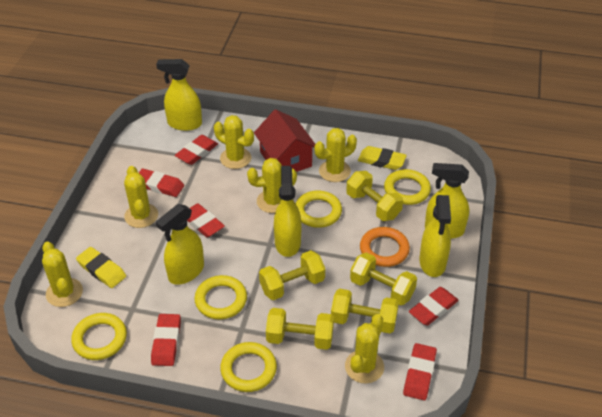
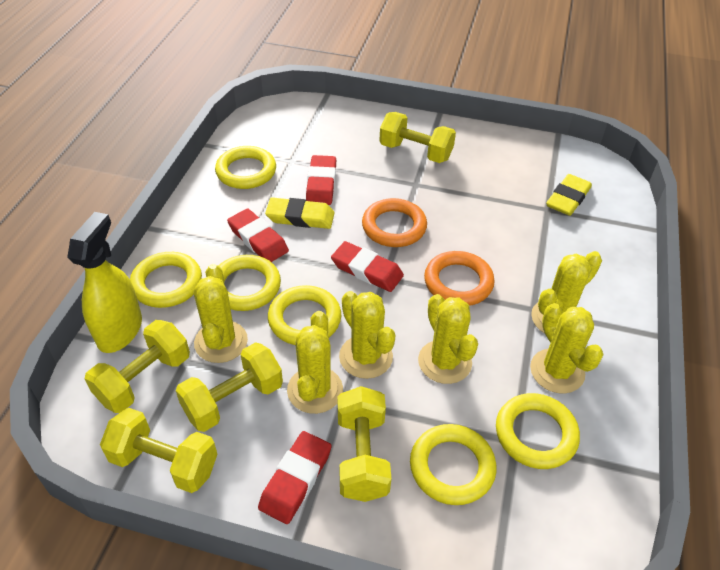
orange ring: 1 -> 2
red eraser: 6 -> 4
red house: 1 -> 0
yellow ring: 5 -> 6
yellow spray bottle: 5 -> 1

